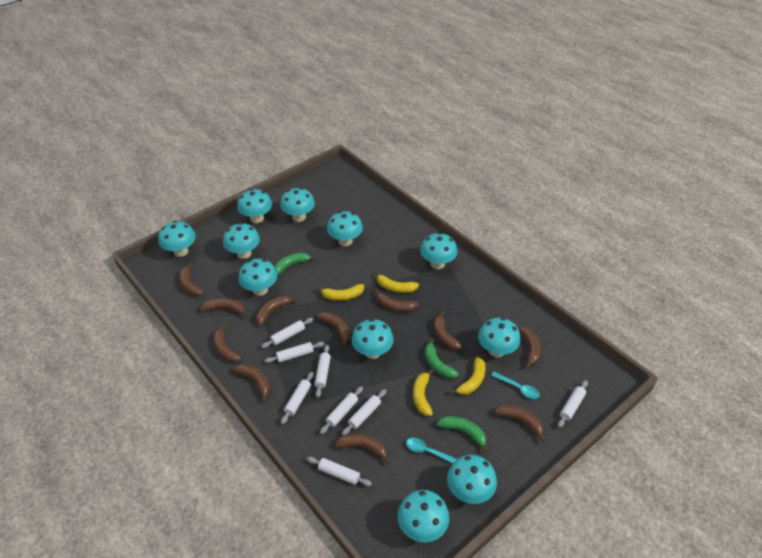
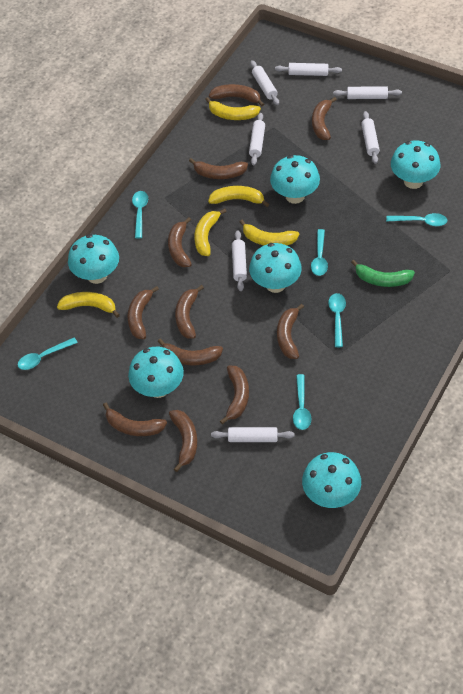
green banana: 3 -> 1
turquoise mushroom: 11 -> 6
turquoise spoon: 2 -> 6
white rolling pin: 8 -> 7
yellow banana: 4 -> 5

